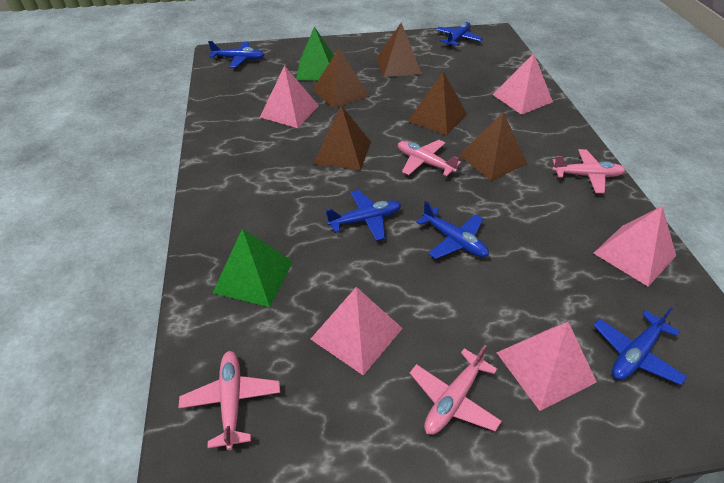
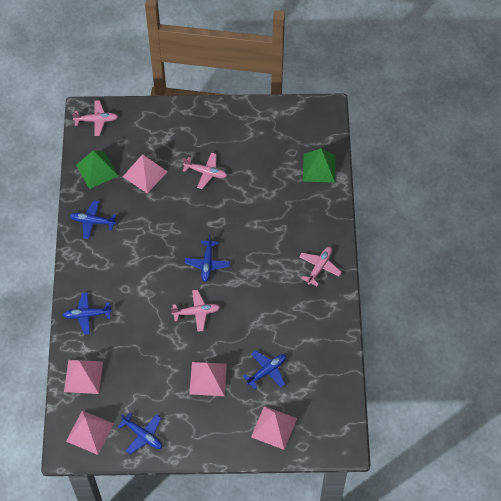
brown pyramid: 5 -> 0

